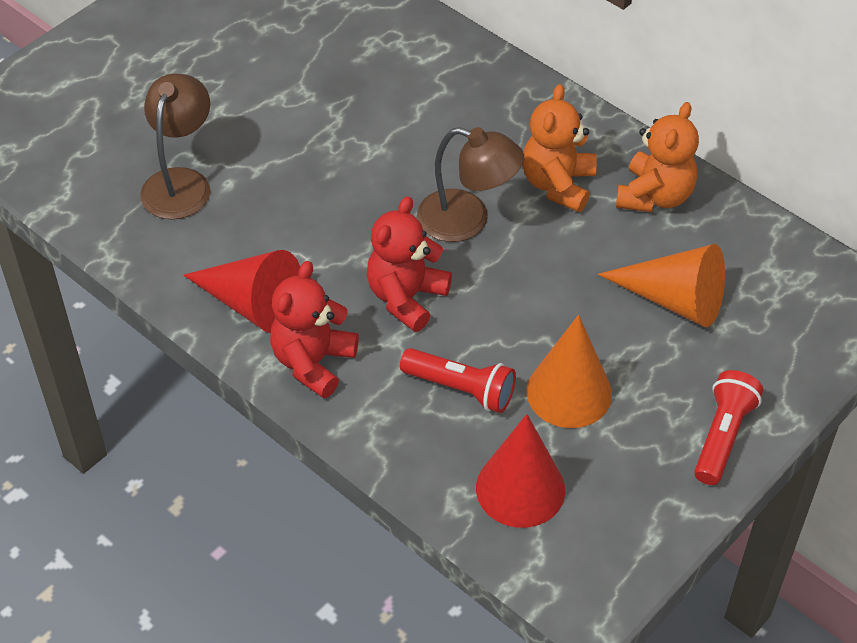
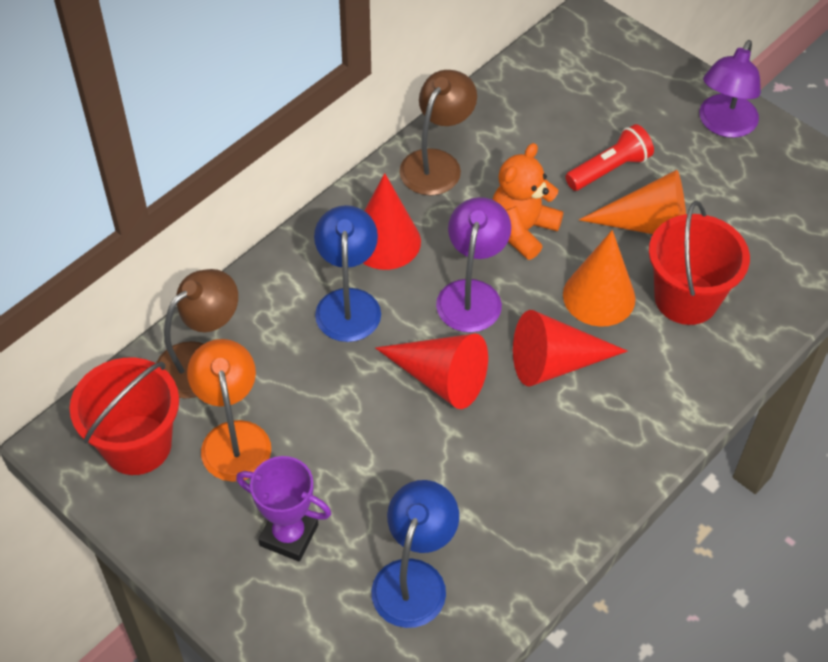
blue lamp: 0 -> 2
orange lamp: 0 -> 1
orange teddy bear: 2 -> 1
purple lamp: 0 -> 2
purple trophy: 0 -> 1
red bucket: 0 -> 2
red cone: 2 -> 3
red flashlight: 2 -> 1
red teddy bear: 2 -> 0

